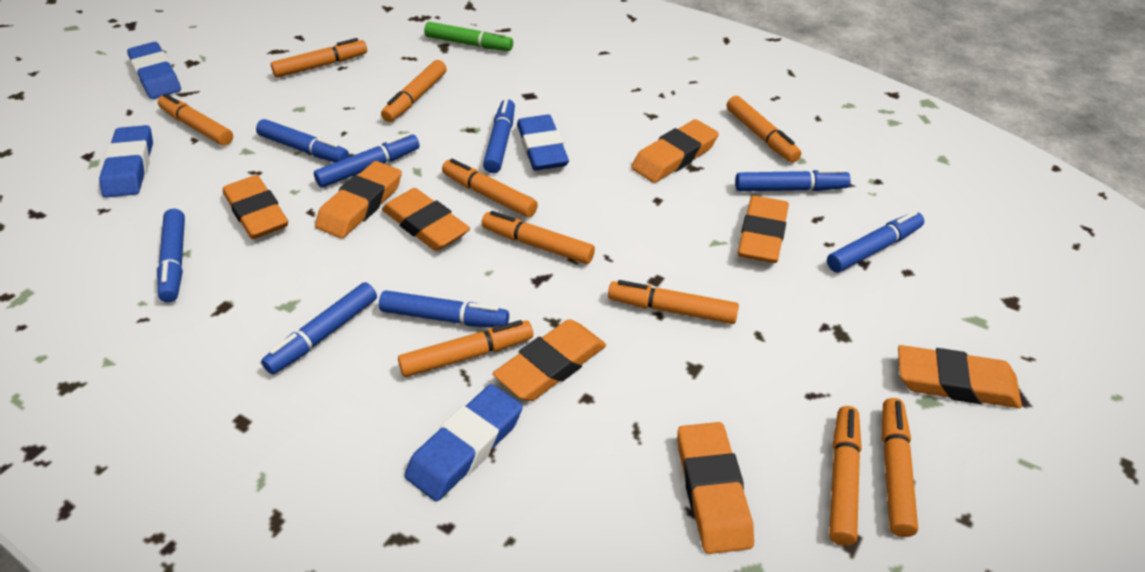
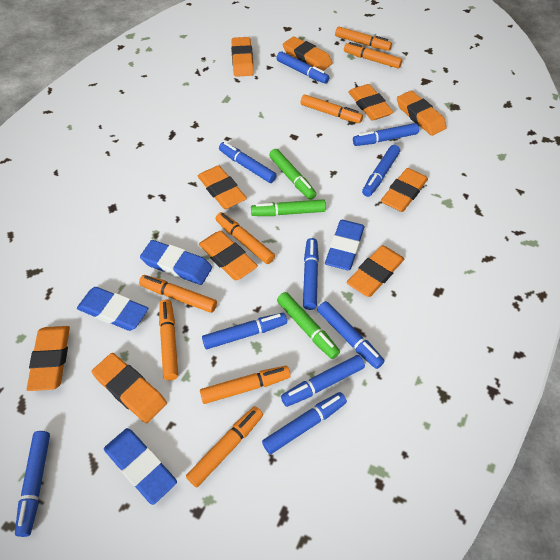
blue marker: 8 -> 10
green marker: 1 -> 3
orange eraser: 8 -> 10
orange marker: 10 -> 8

